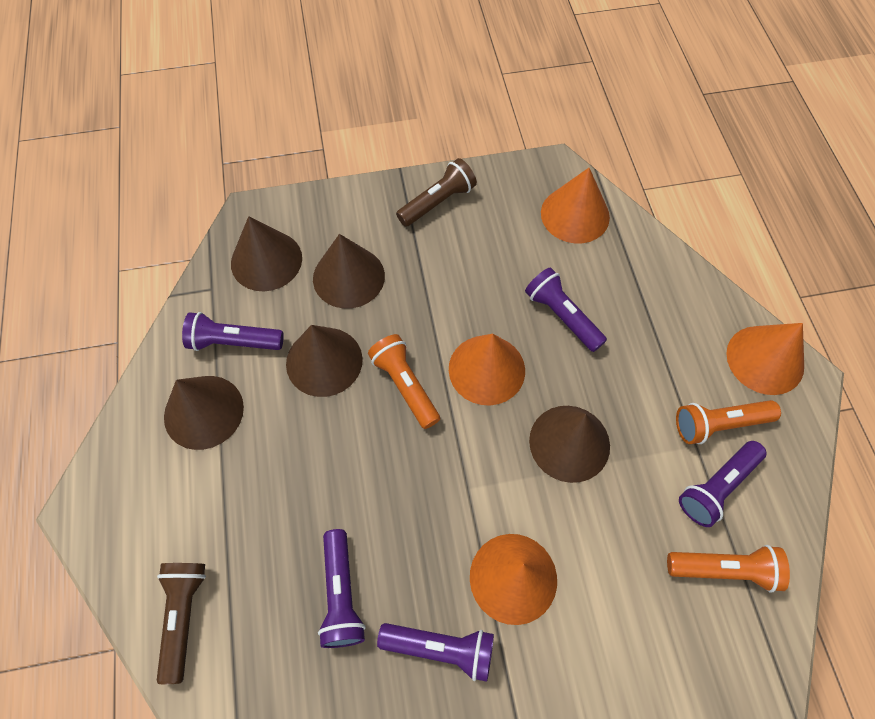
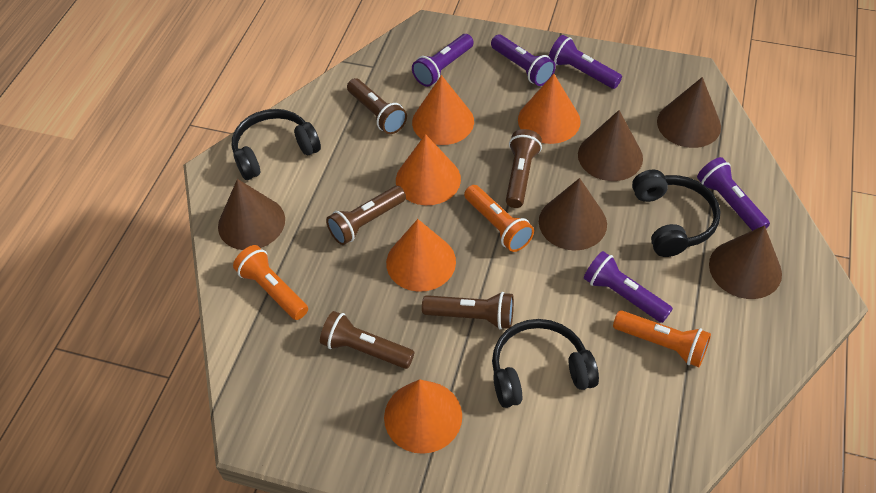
black headphones: 0 -> 3
brown flashlight: 2 -> 5
orange cone: 4 -> 5

